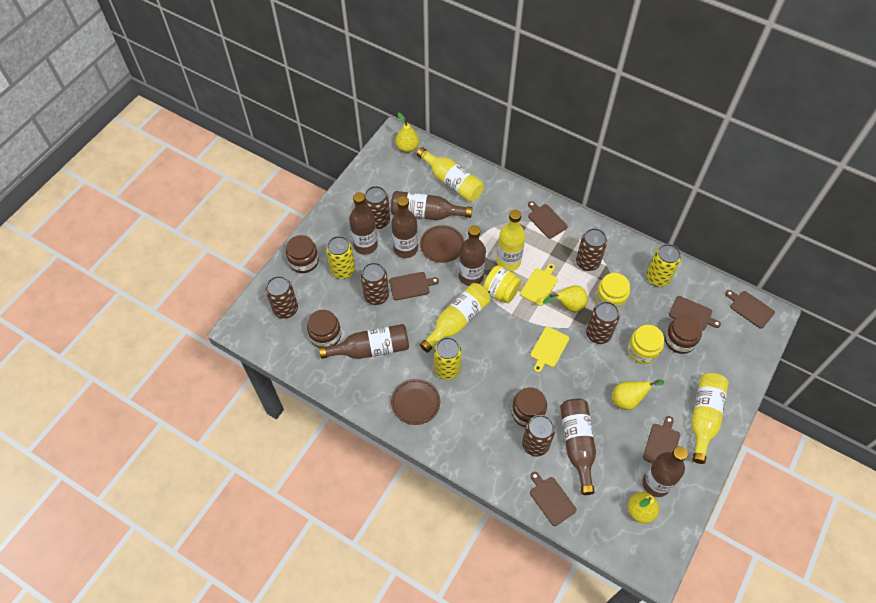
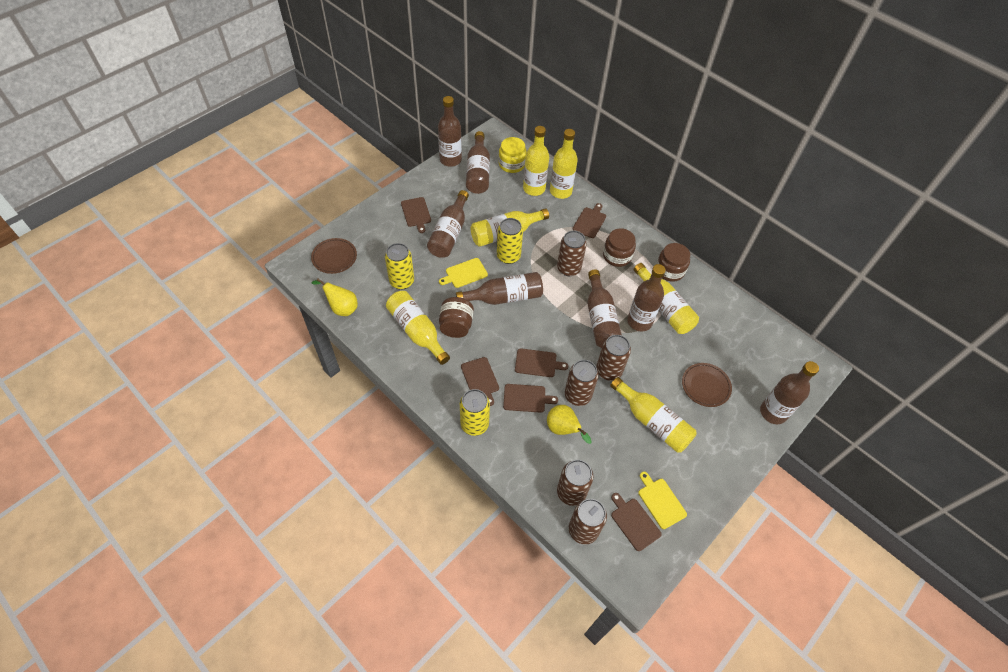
brown can: 6 -> 5
brown jar: 4 -> 3
yellow bottle: 4 -> 6
yellow jar: 3 -> 1
yellow pear: 4 -> 2

